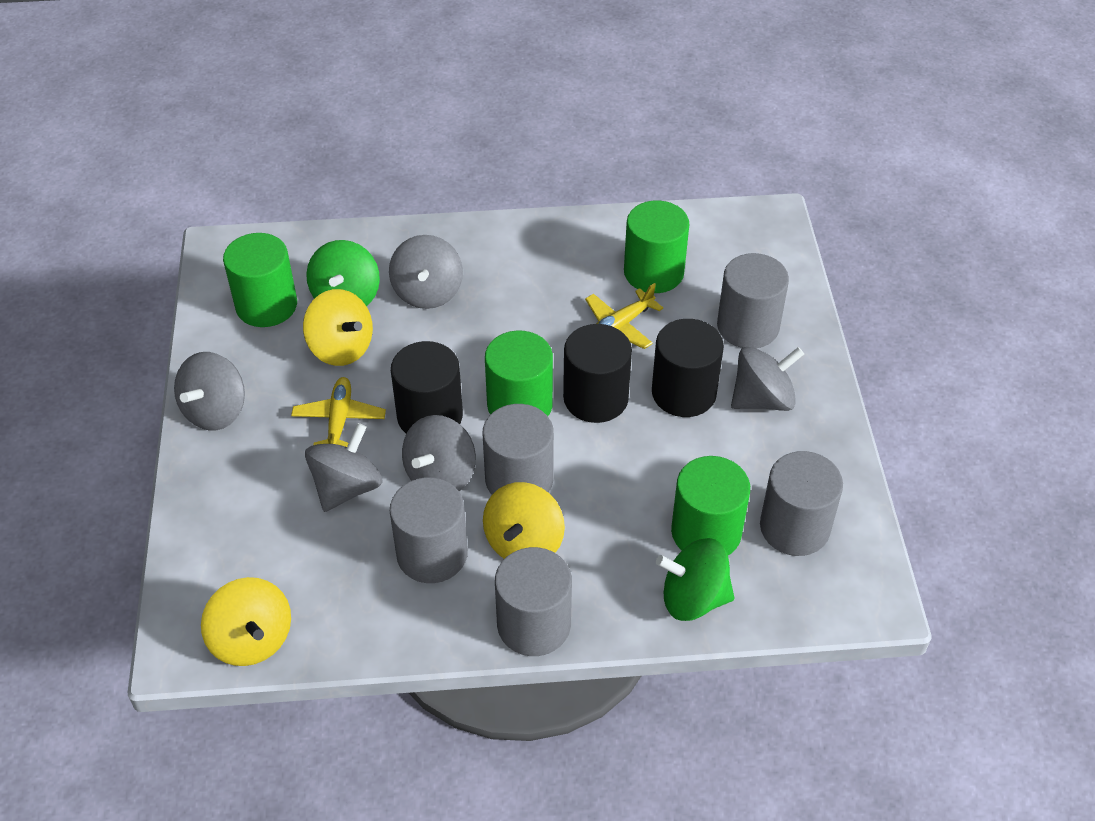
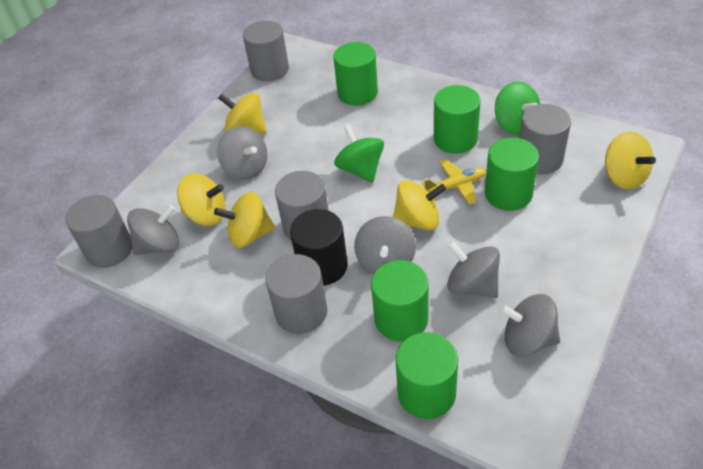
black cylinder: 3 -> 1
green cylinder: 4 -> 5
yellow plane: 2 -> 1
yellow spinning top: 3 -> 5

